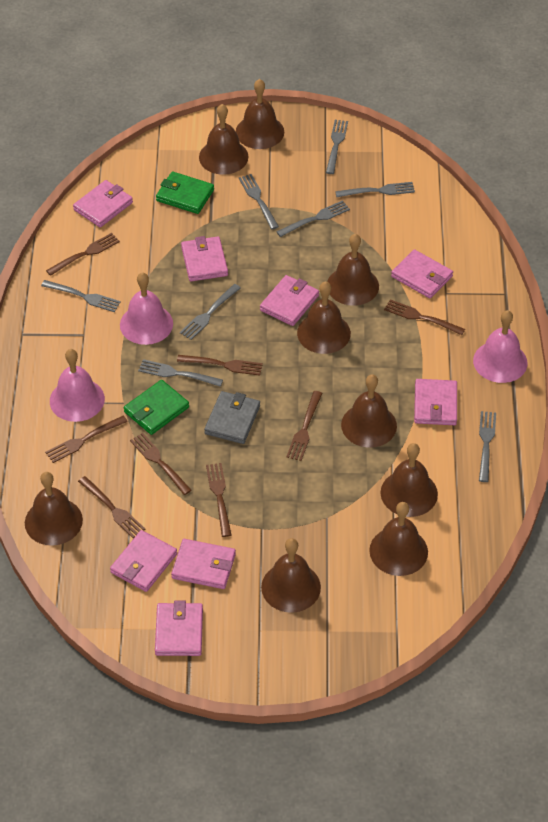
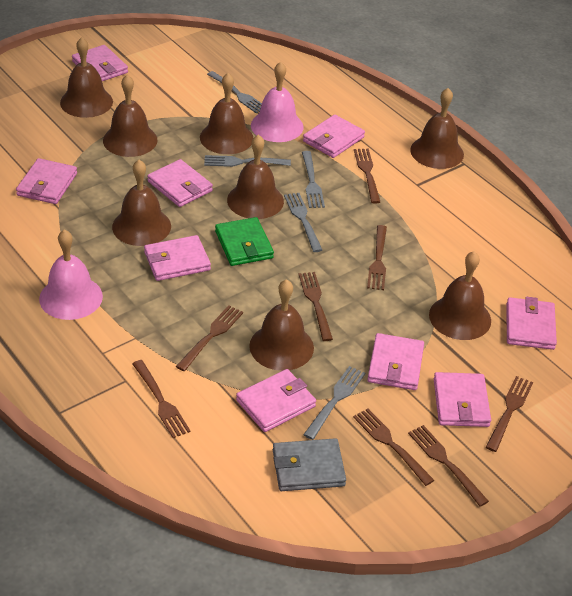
brown bell: 9 -> 8
green wallet: 2 -> 1
grey fork: 8 -> 5
pink bell: 3 -> 2
pink wallet: 8 -> 9

